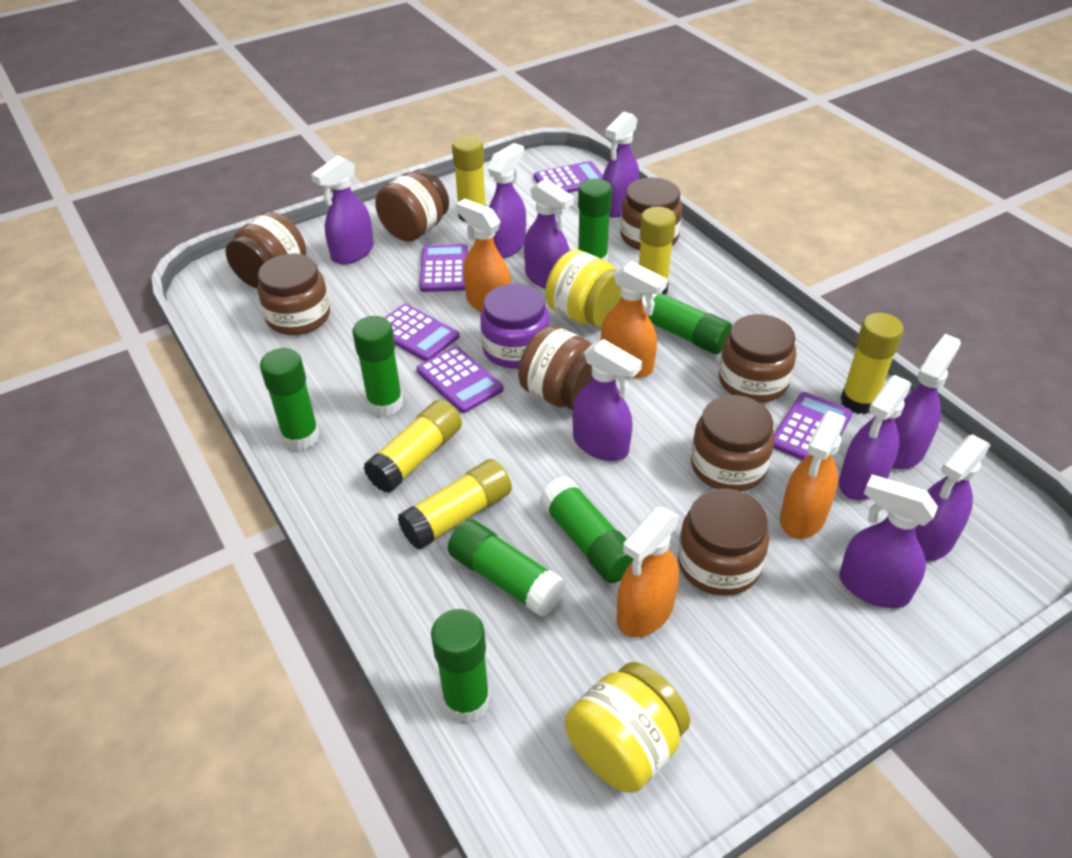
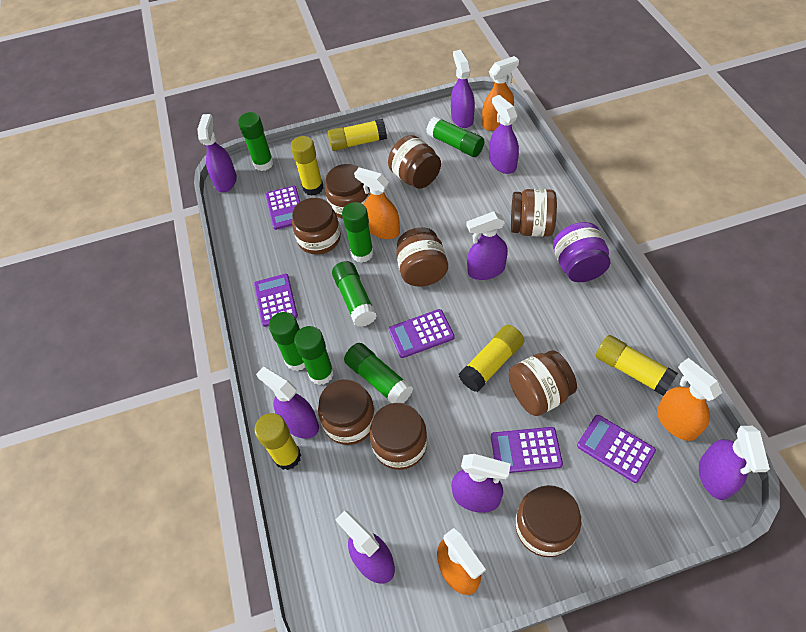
brown jar: 8 -> 9
purple spray bottle: 9 -> 8
yellow jar: 2 -> 0

